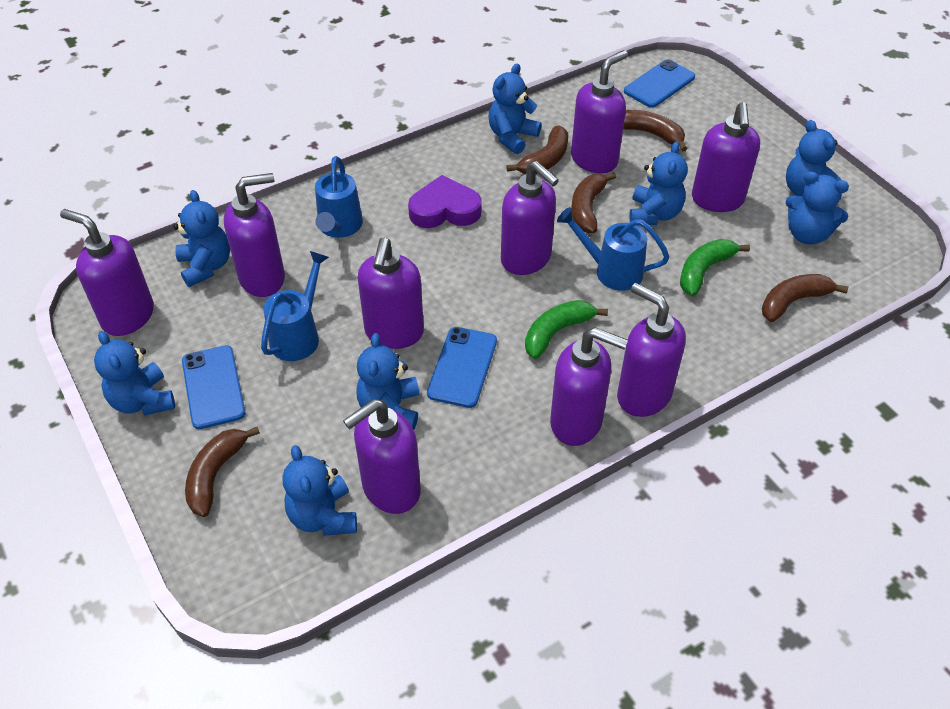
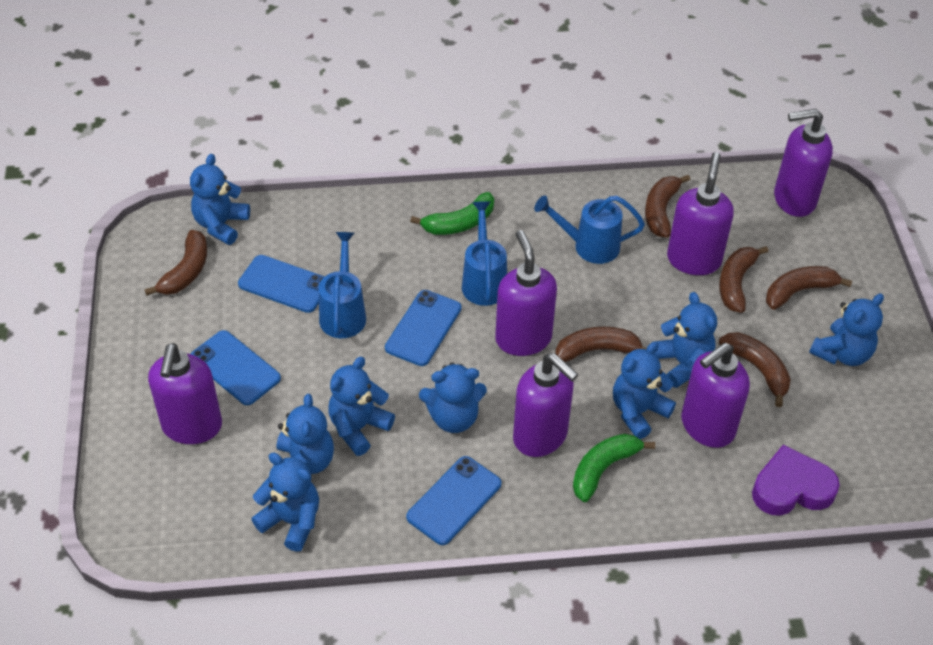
blue phone: 3 -> 4
brown banana: 5 -> 6
purple soap dispenser: 9 -> 6

